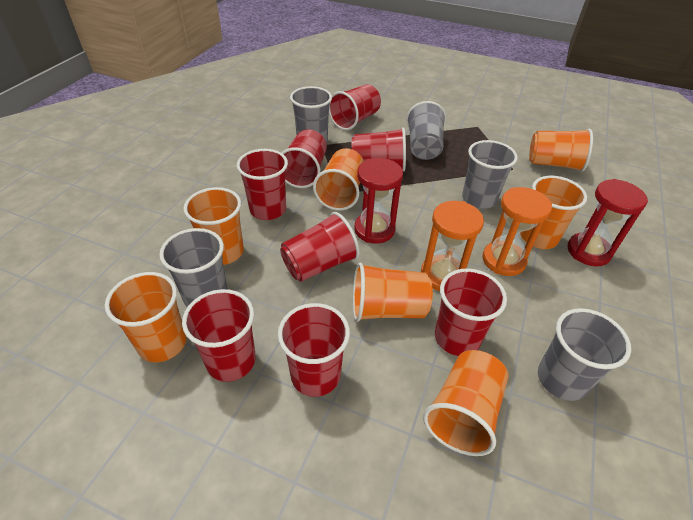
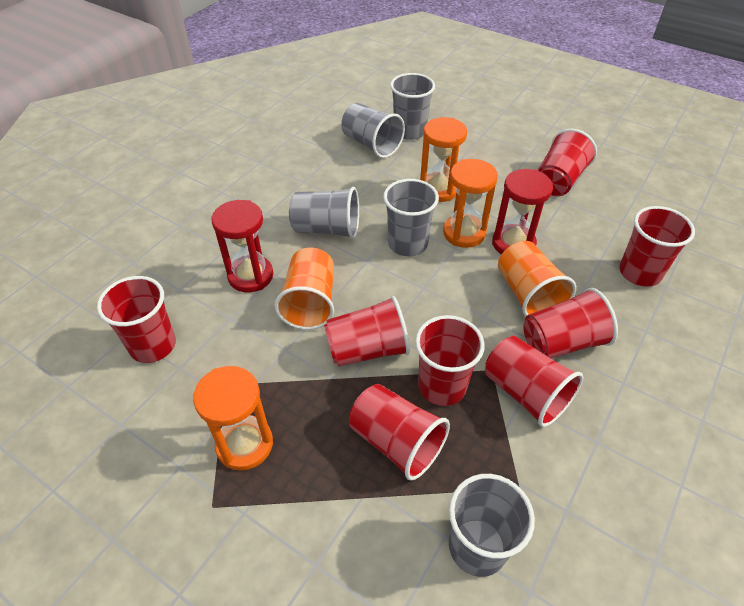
orange cup: 7 -> 2
orange hourglass: 2 -> 3

